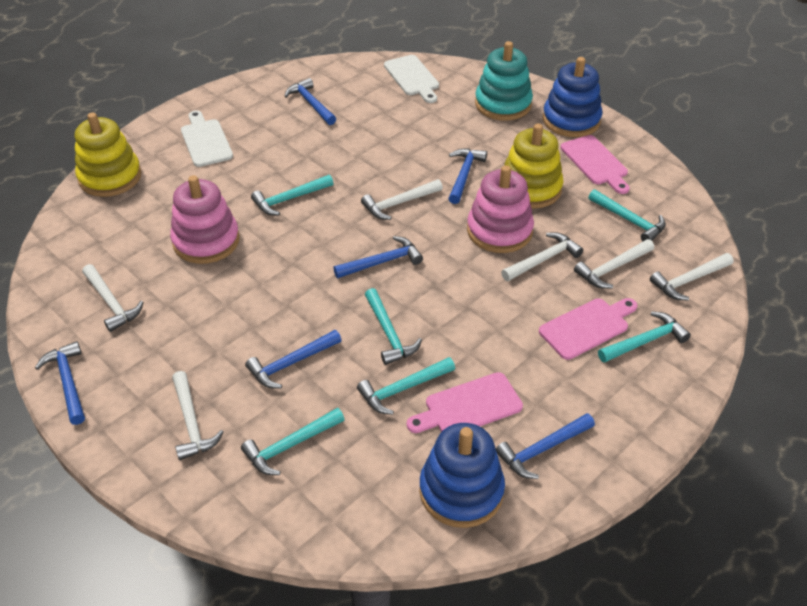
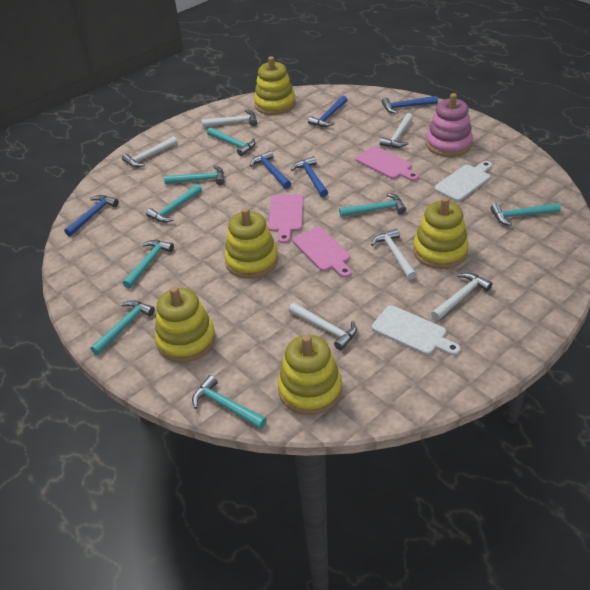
blue hammer: 6 -> 5
blue stacking toy: 2 -> 0
pink stacking toy: 2 -> 1
turquoise hammer: 6 -> 8
turquoise stacking toy: 1 -> 0
yellow stacking toy: 2 -> 5

